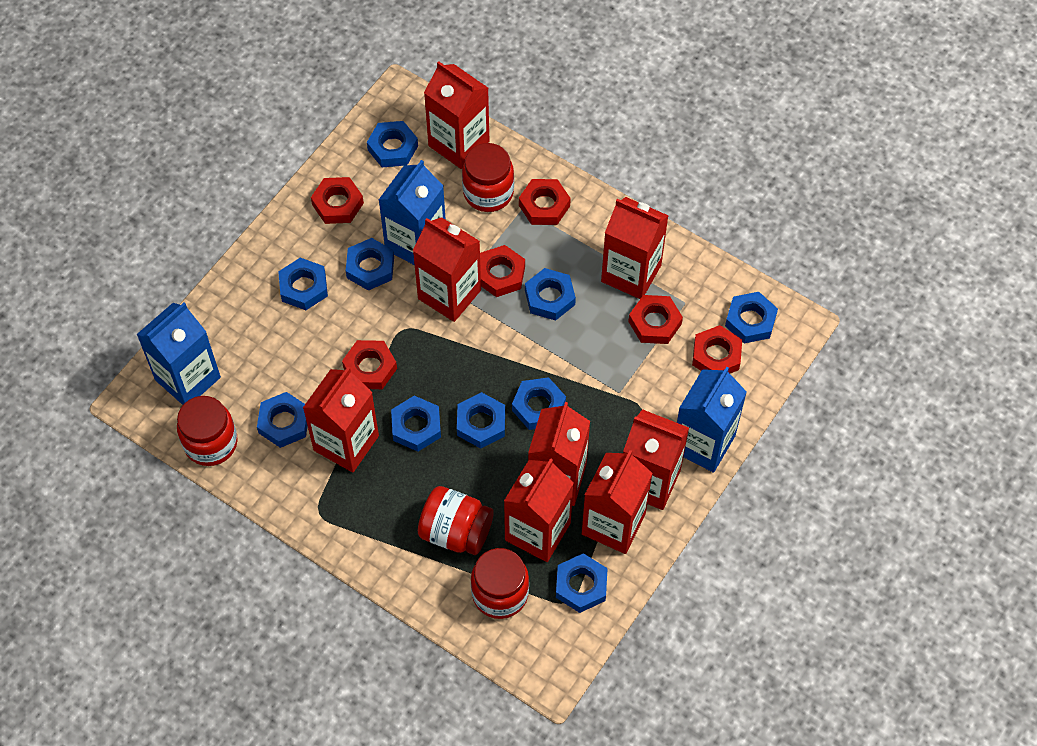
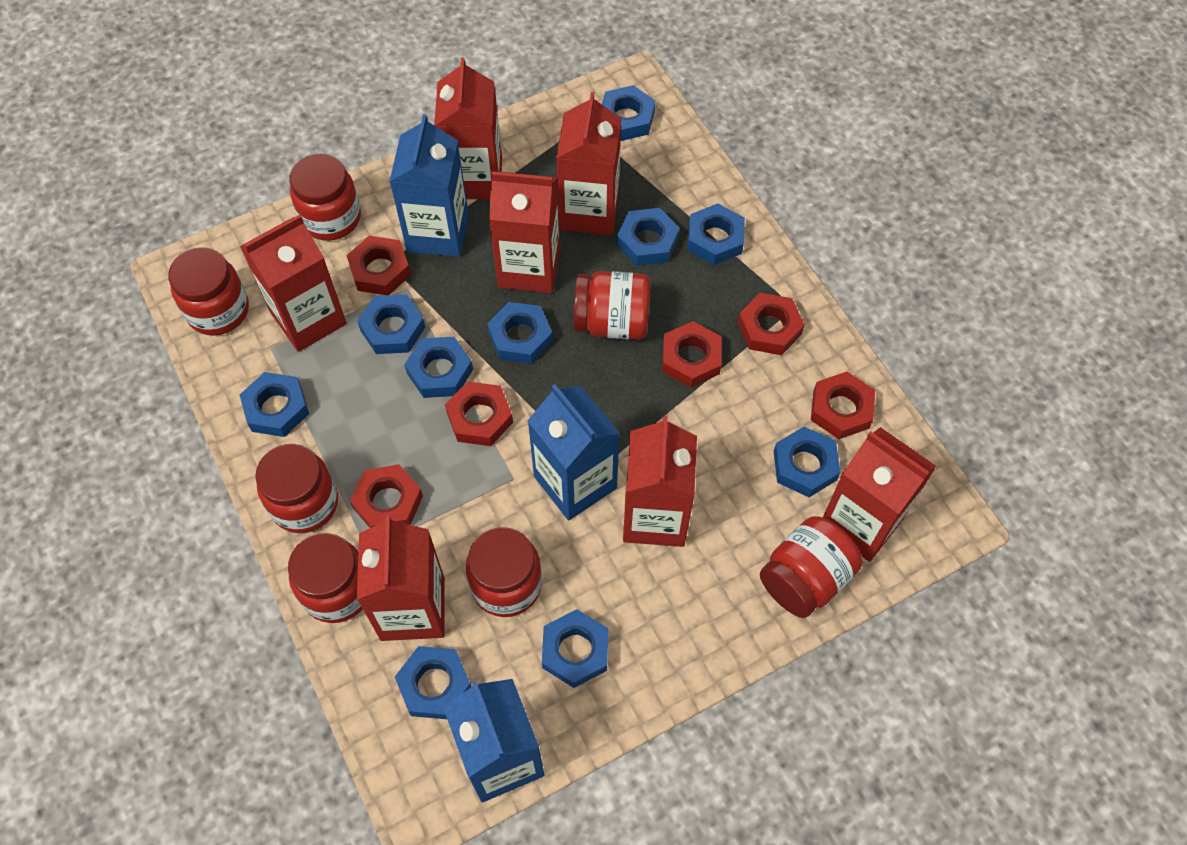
red carton: 8 -> 7
red jar: 4 -> 7

